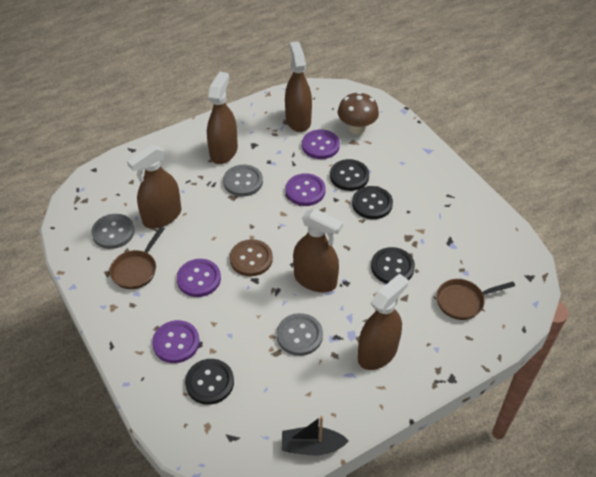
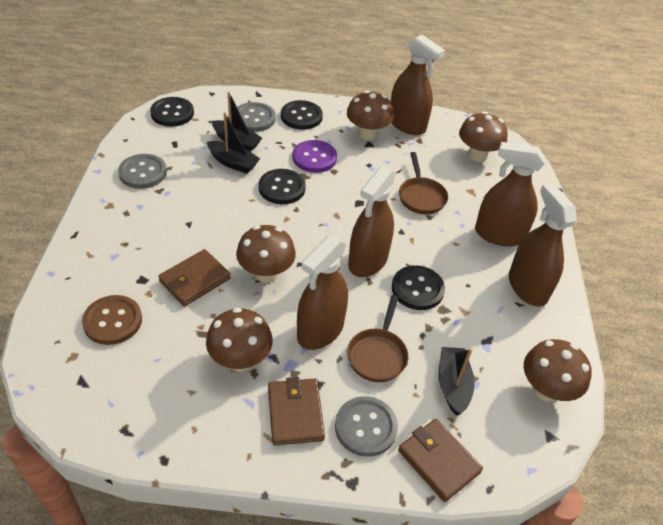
black boat: 1 -> 3
brown mushroom: 1 -> 5
brown wallet: 0 -> 3
purple button: 4 -> 1

